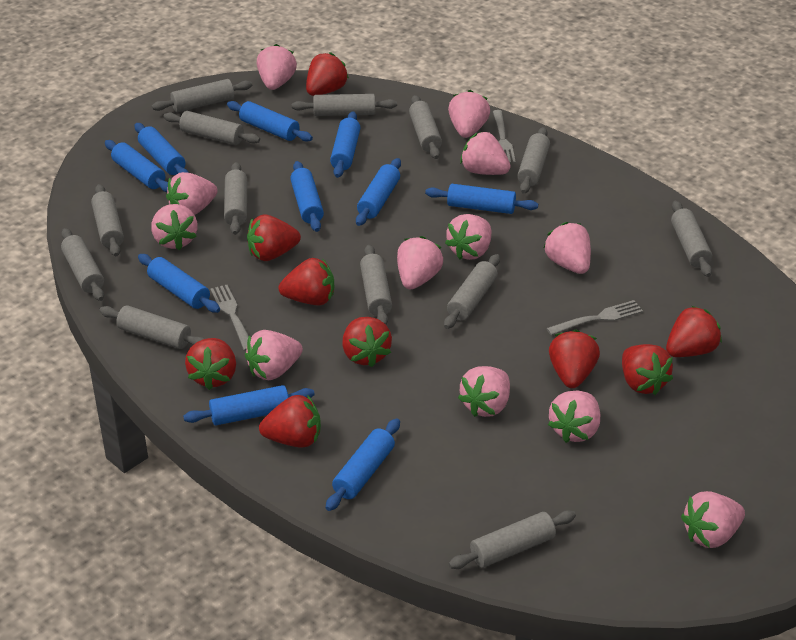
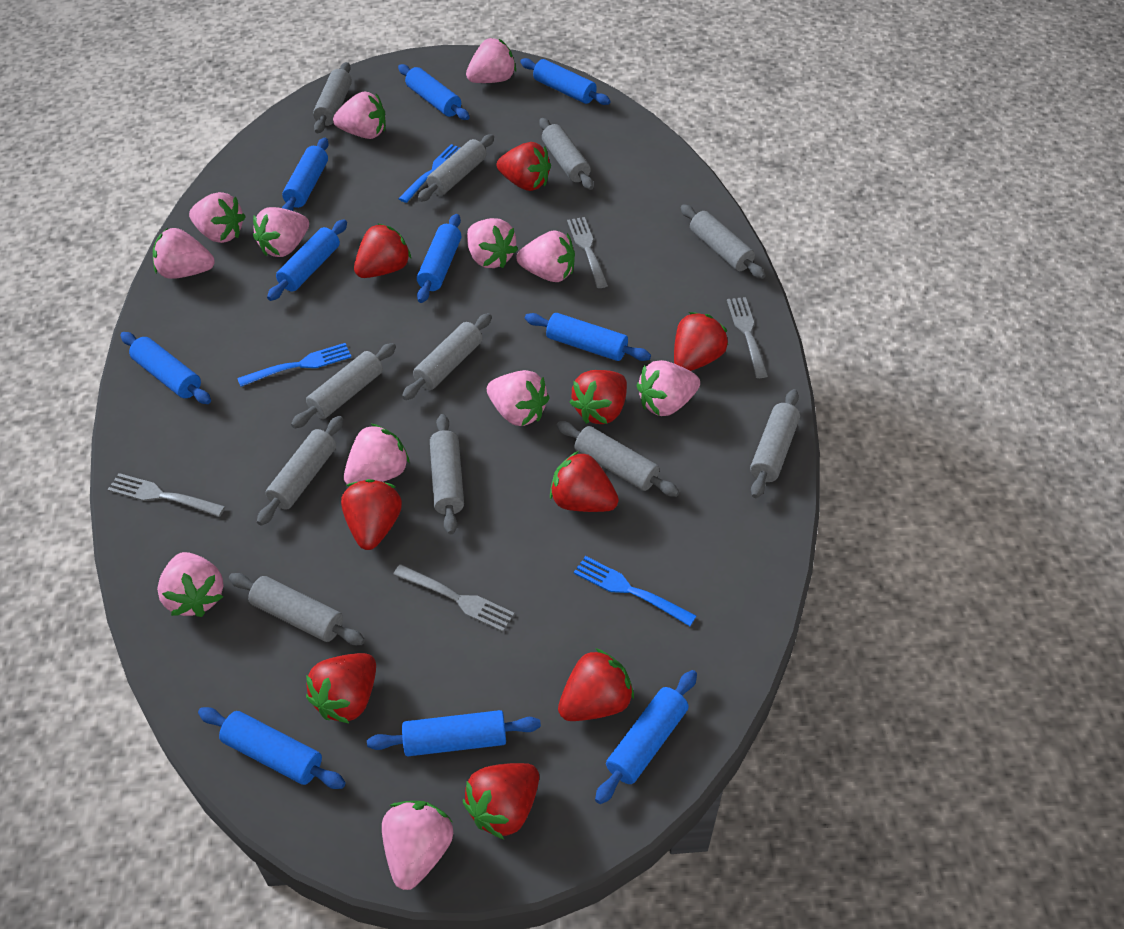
blue fork: 0 -> 3
grey fork: 3 -> 4
grey rolling pin: 13 -> 11

